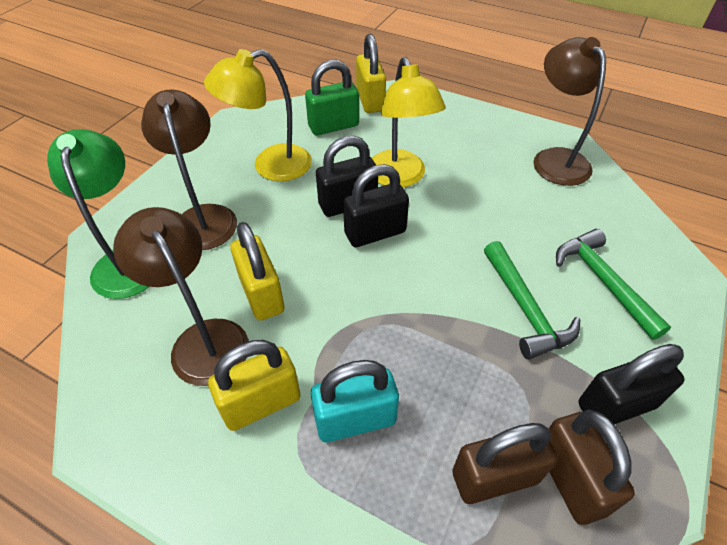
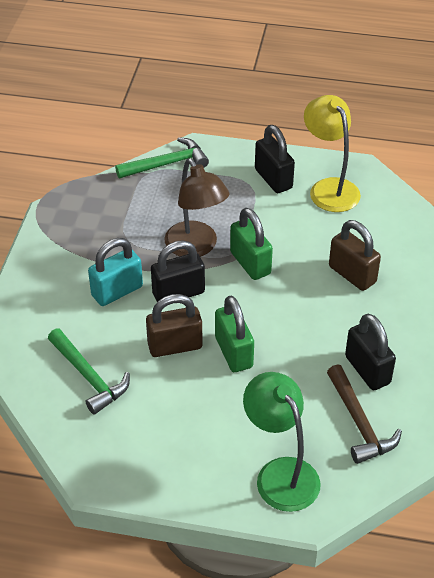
brown hammer: 0 -> 1
brown lamp: 3 -> 1
green padlock: 1 -> 2
yellow lamp: 2 -> 1
yellow padlock: 3 -> 0

